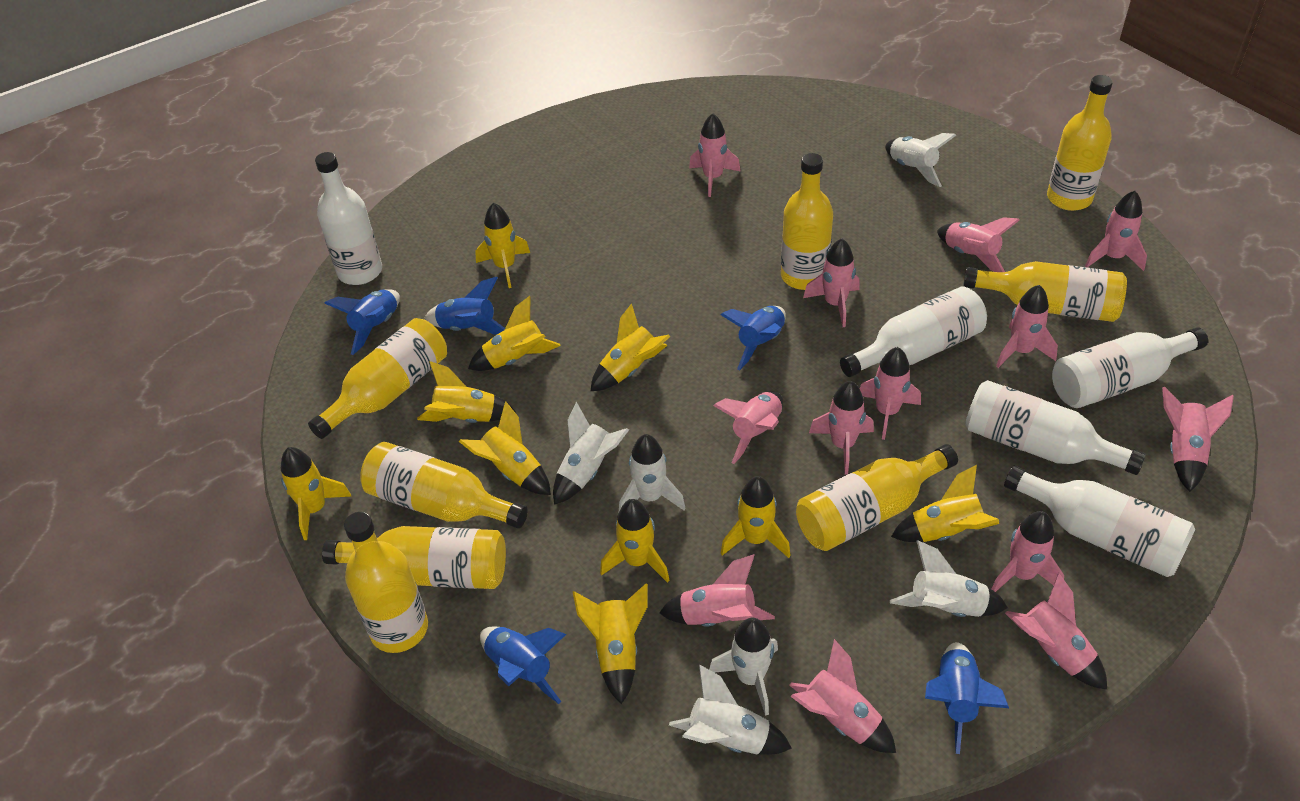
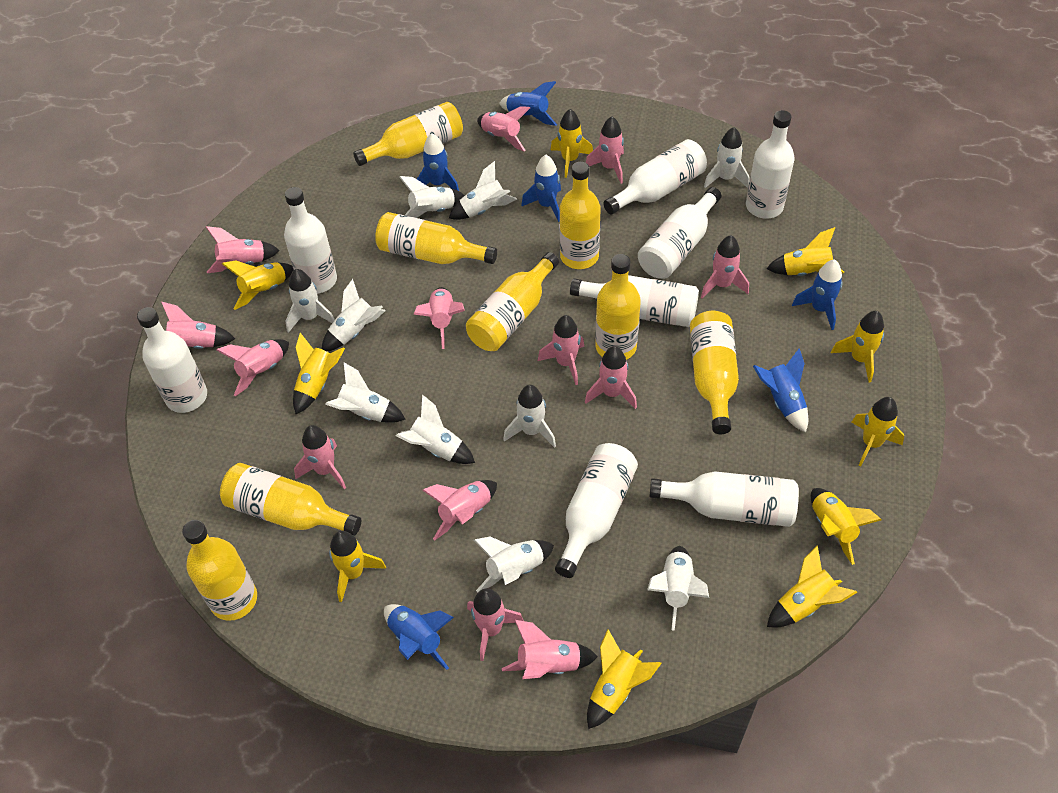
blue rocket: 5 -> 6
white bottle: 5 -> 8
white rocket: 6 -> 10

